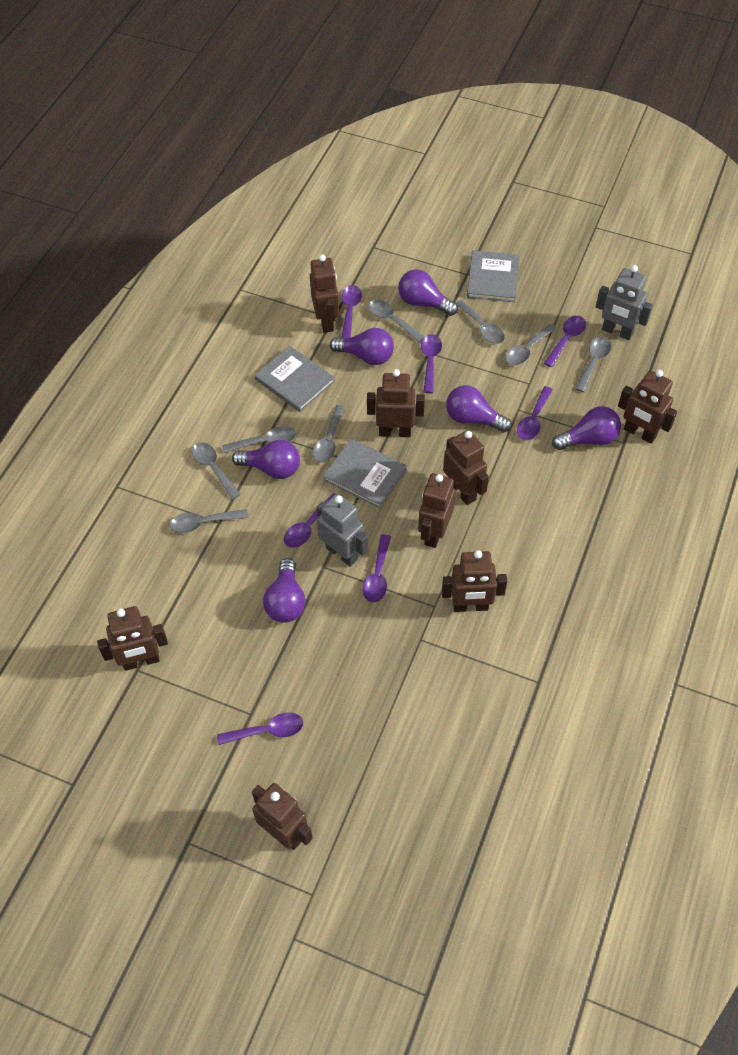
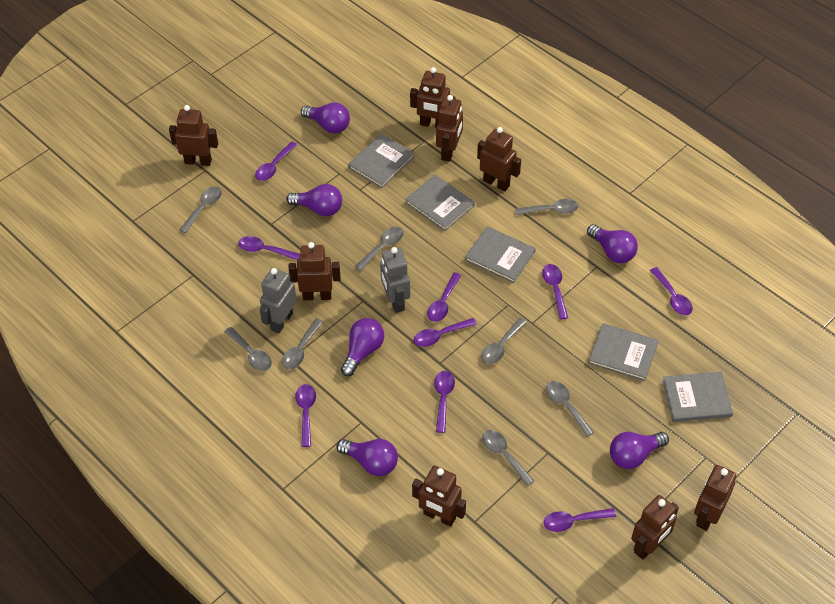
grey book: 3 -> 5
purple spoon: 7 -> 9

